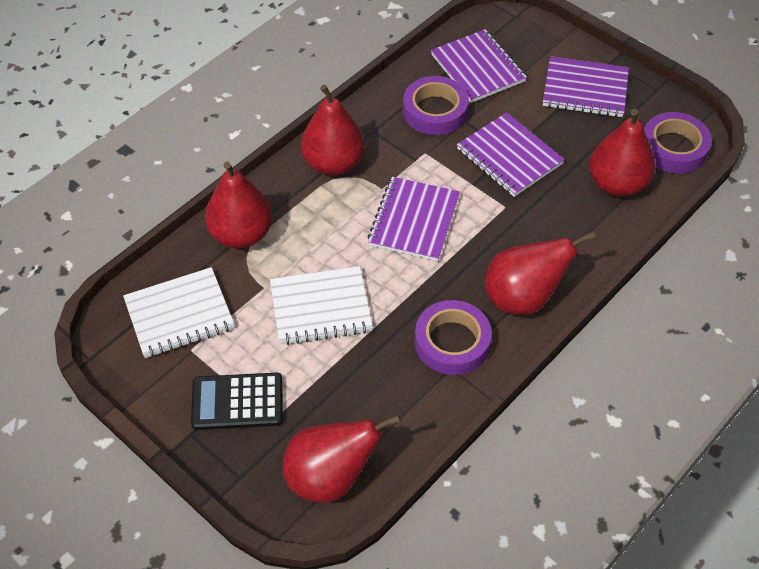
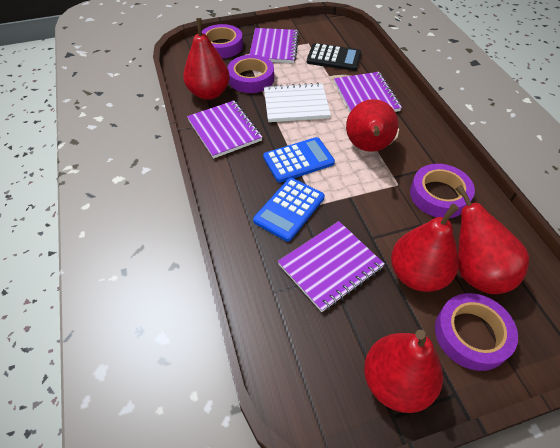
blue calculator: 0 -> 2
purple tape: 3 -> 4
white notebook: 2 -> 1

